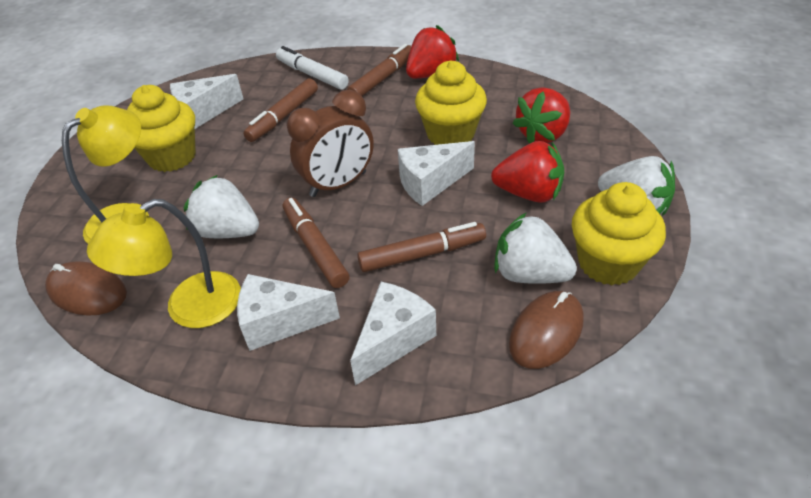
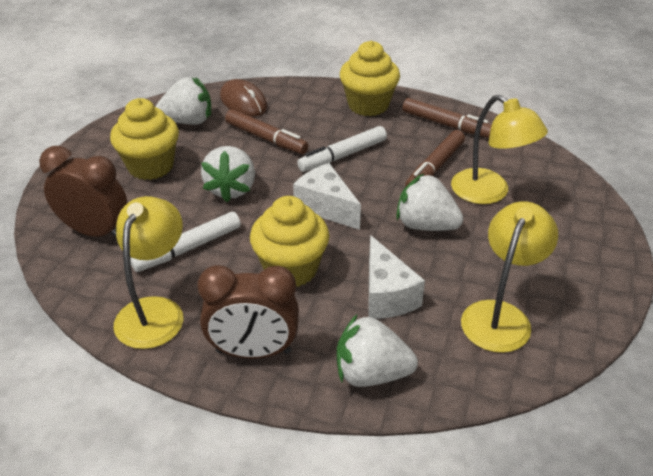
brown clock: 1 -> 2
brown marker: 4 -> 3
brown mouse: 2 -> 1
red strawberry: 3 -> 0
white cheese: 4 -> 2
white marker: 1 -> 2
white strawberry: 3 -> 4
yellow lamp: 2 -> 3

